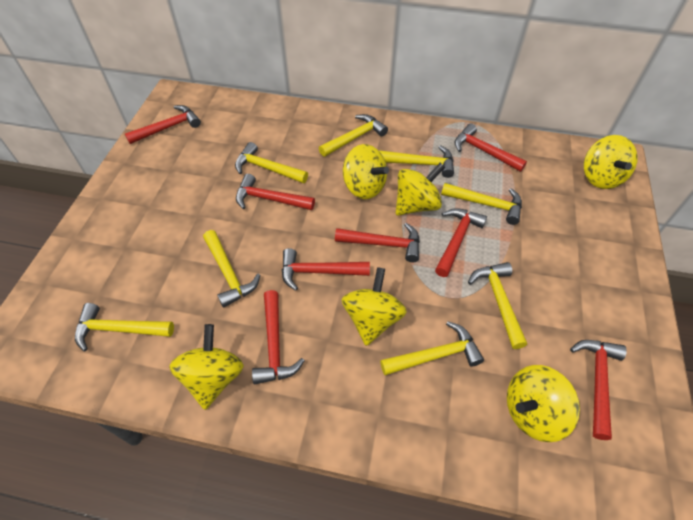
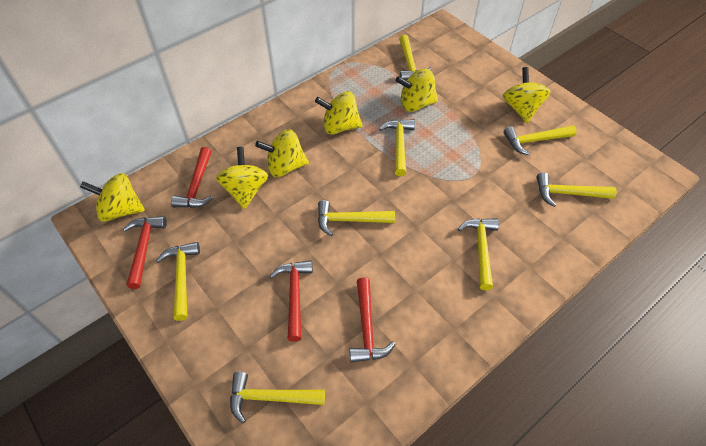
red hammer: 8 -> 4

